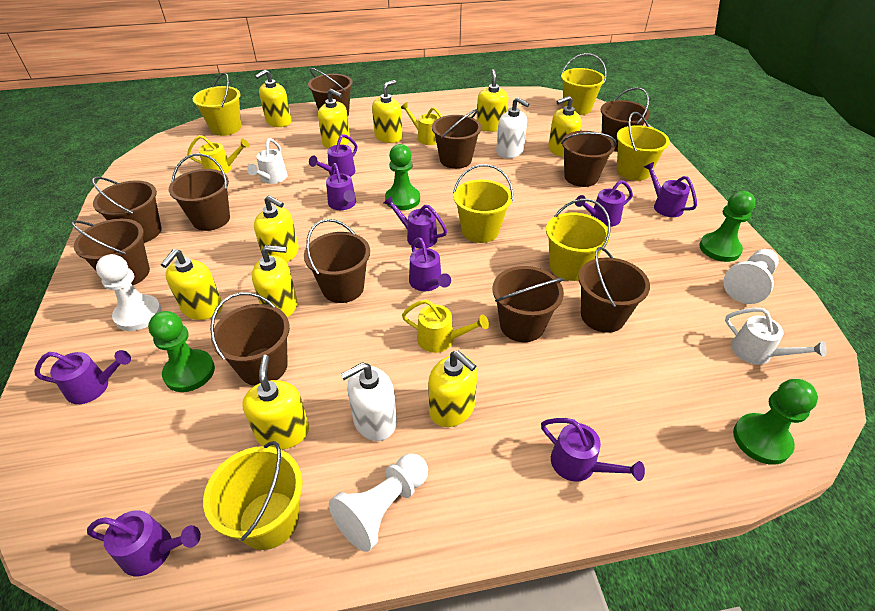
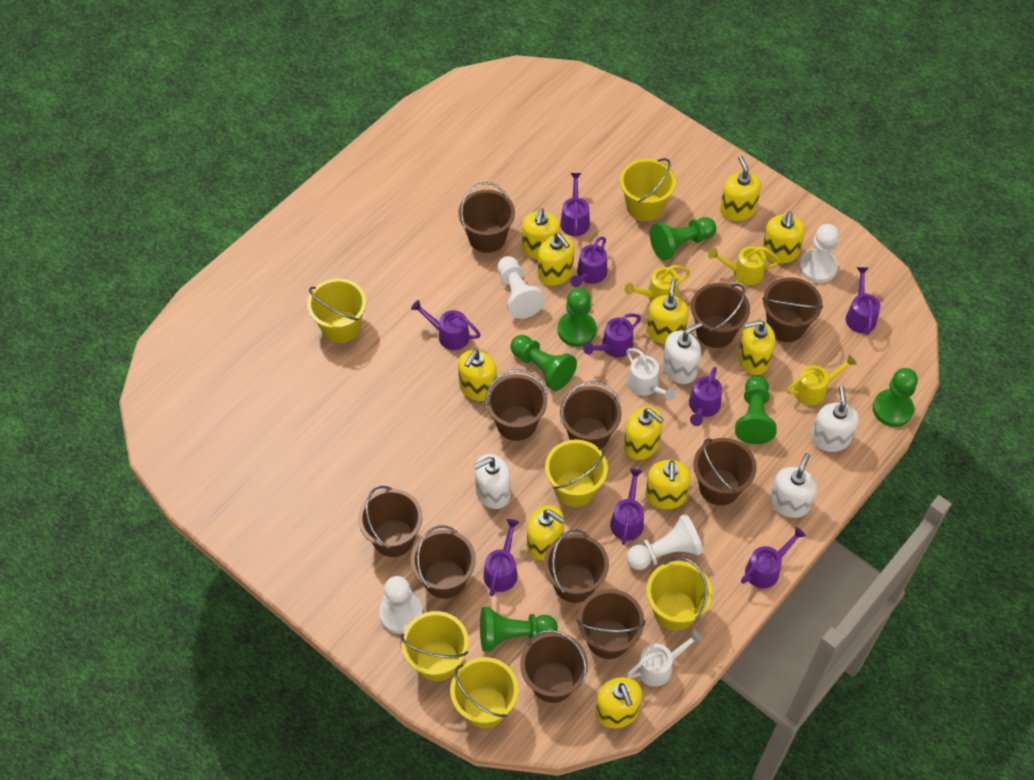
green pawn: 4 -> 6
white pawn: 3 -> 4
white soap dispenser: 2 -> 4
yellow soap dispenser: 10 -> 11

